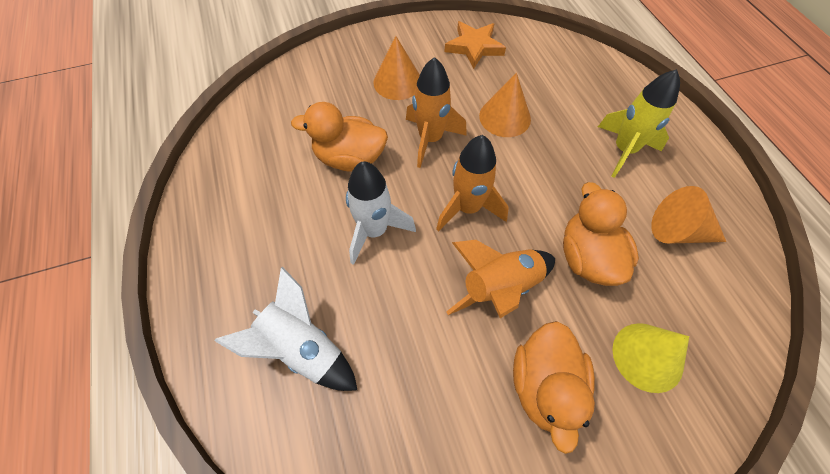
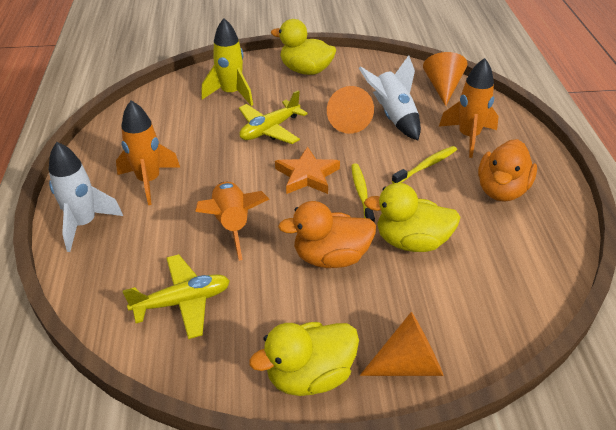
orange duck: 3 -> 2
yellow cone: 1 -> 0
yellow duck: 0 -> 3
yellow plane: 0 -> 2
yellow toothbrush: 0 -> 2

